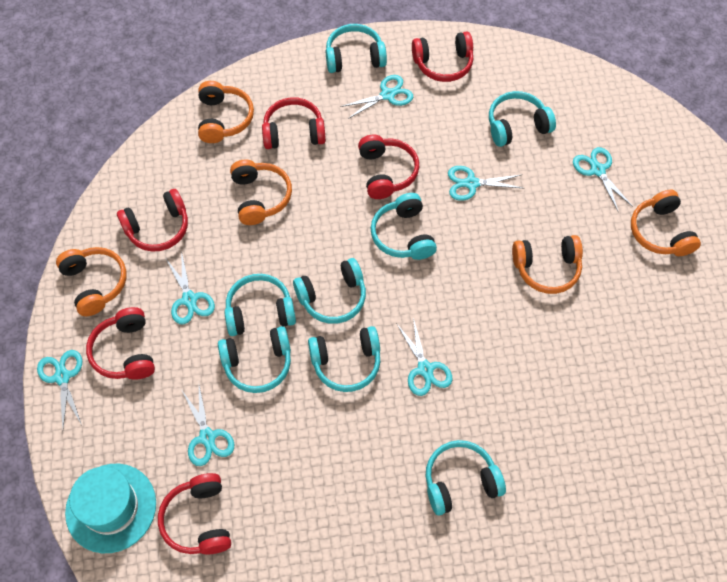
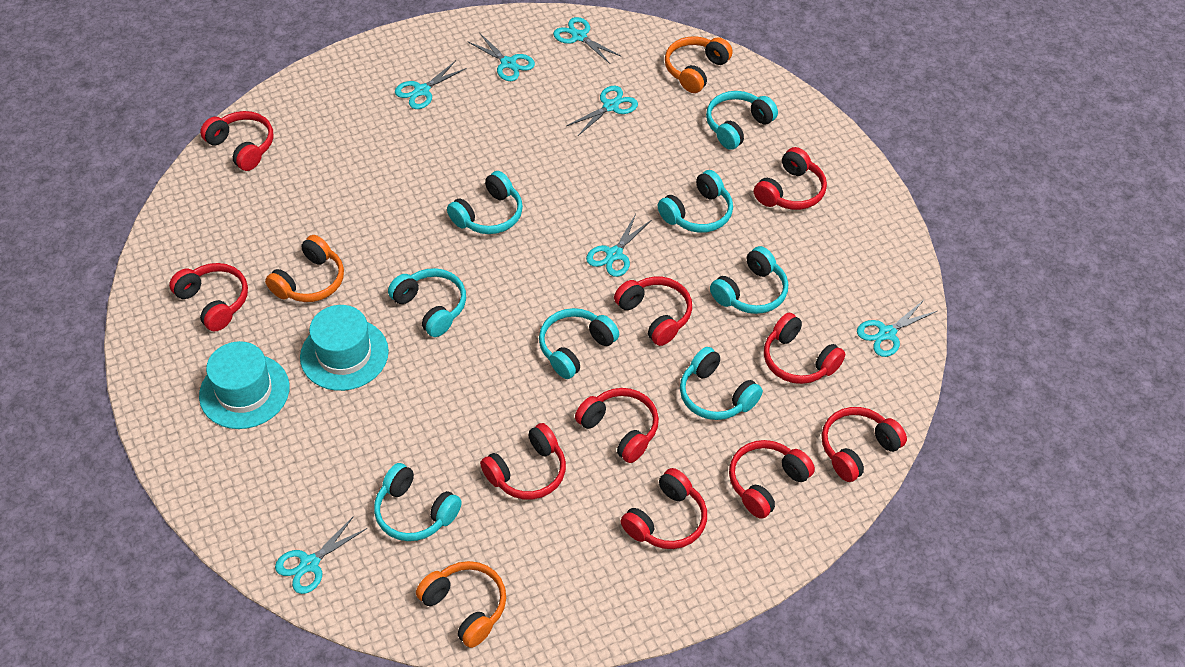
orange headphones: 5 -> 3
red headphones: 6 -> 10
turquoise hat: 1 -> 2

